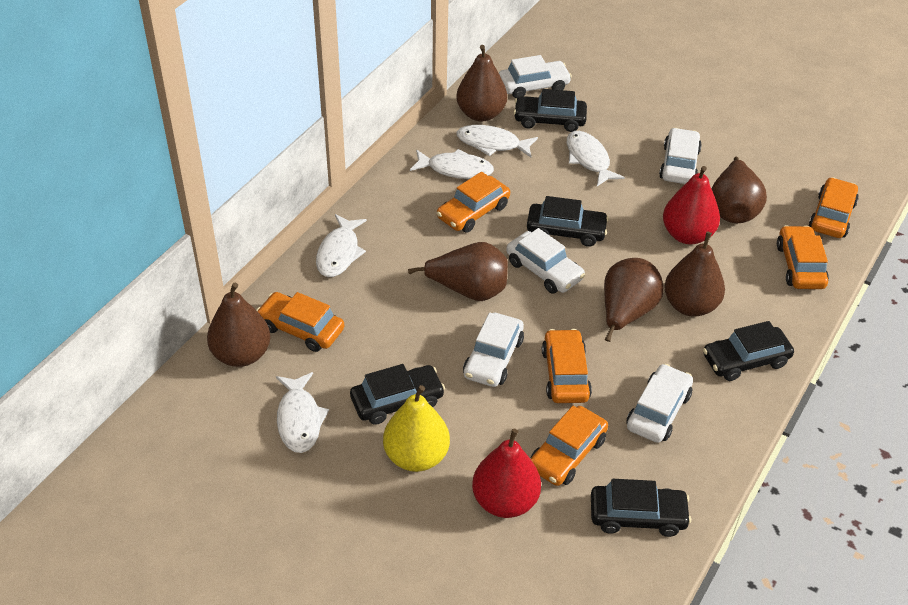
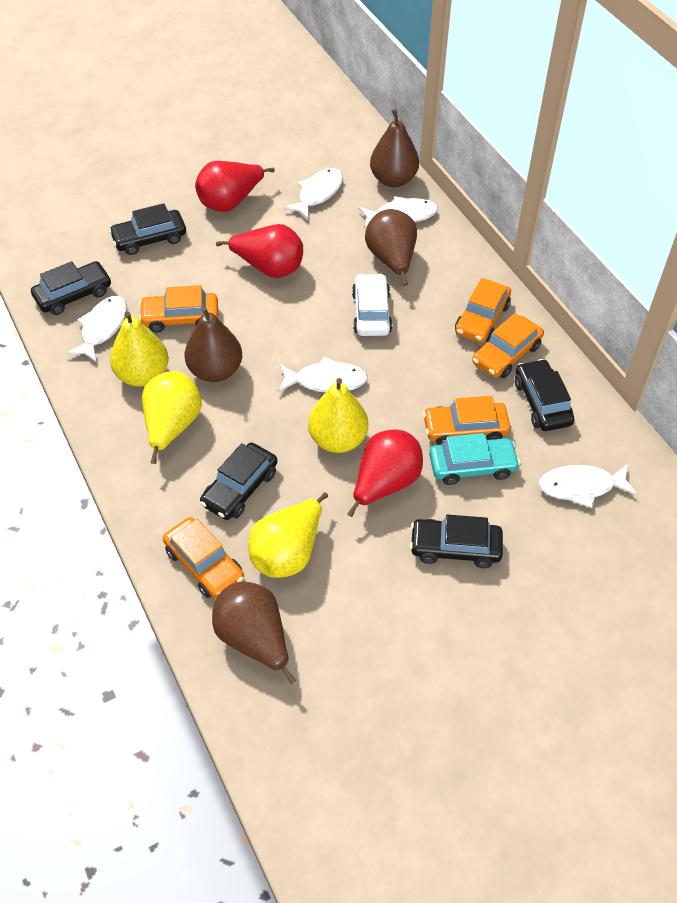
brown pear: 6 -> 4
orange car: 6 -> 5
red pear: 2 -> 3
turquoise car: 0 -> 1
white car: 5 -> 1
yellow pear: 1 -> 4

